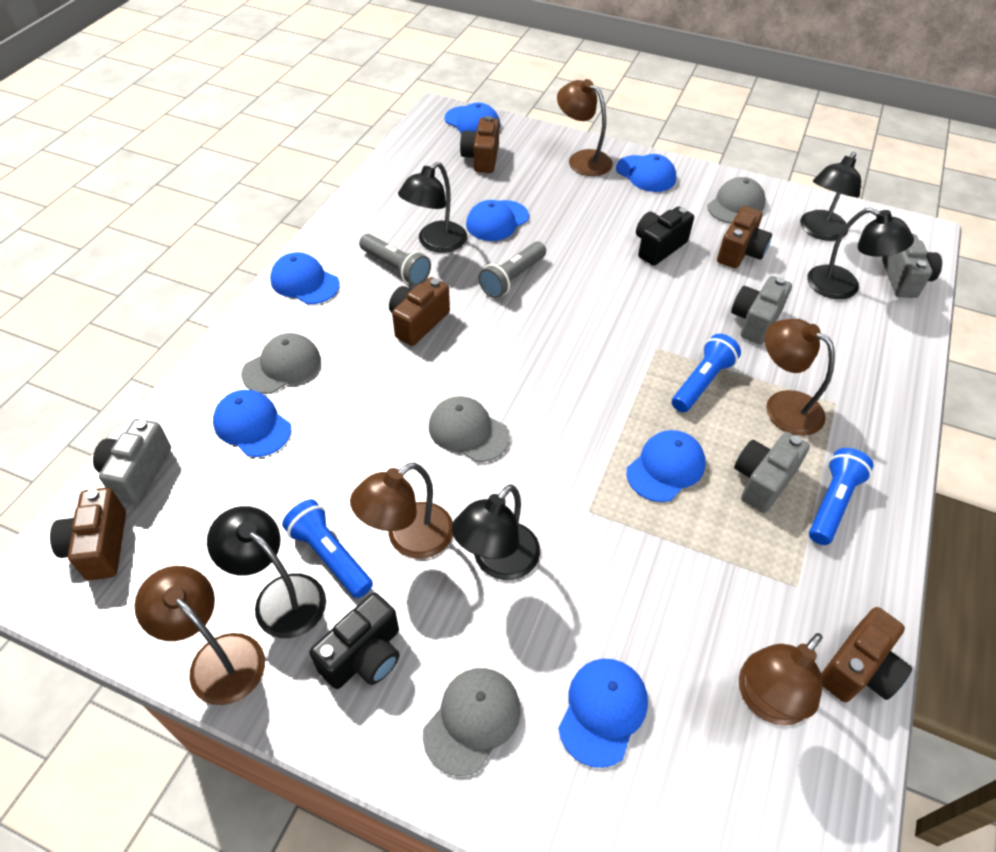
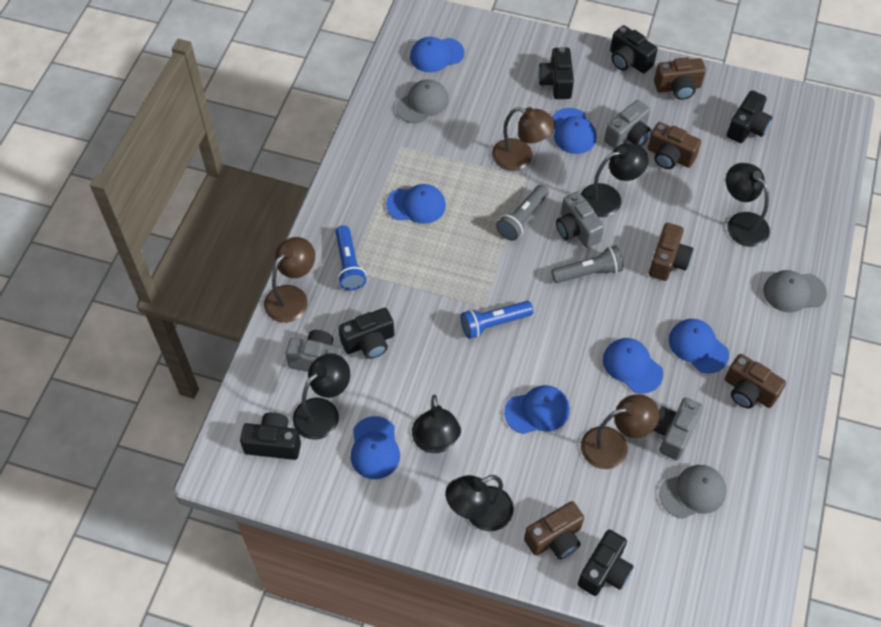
black camera: 2 -> 6
blue flashlight: 3 -> 2
brown lamp: 5 -> 3
grey cap: 4 -> 3

